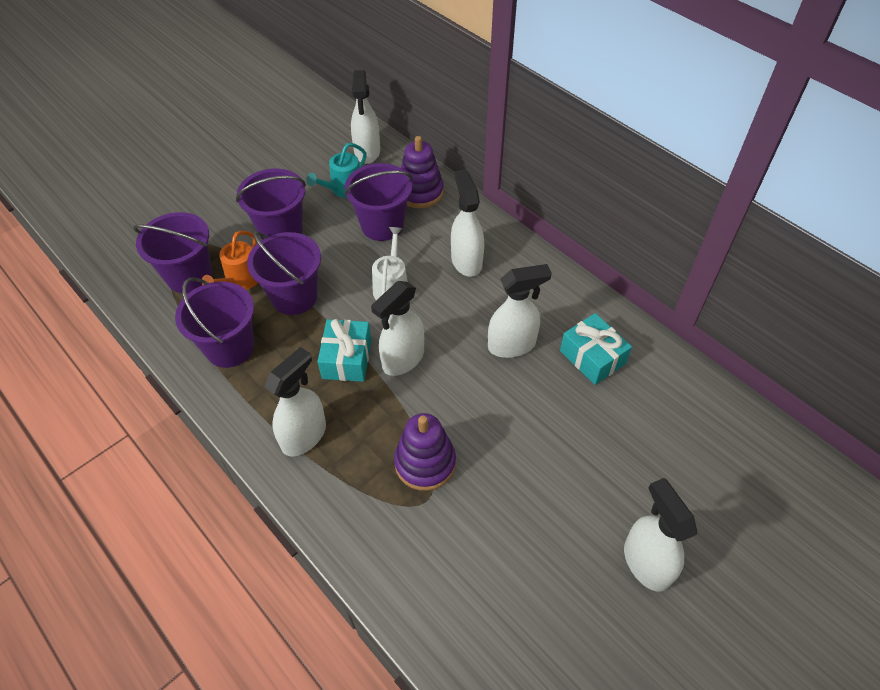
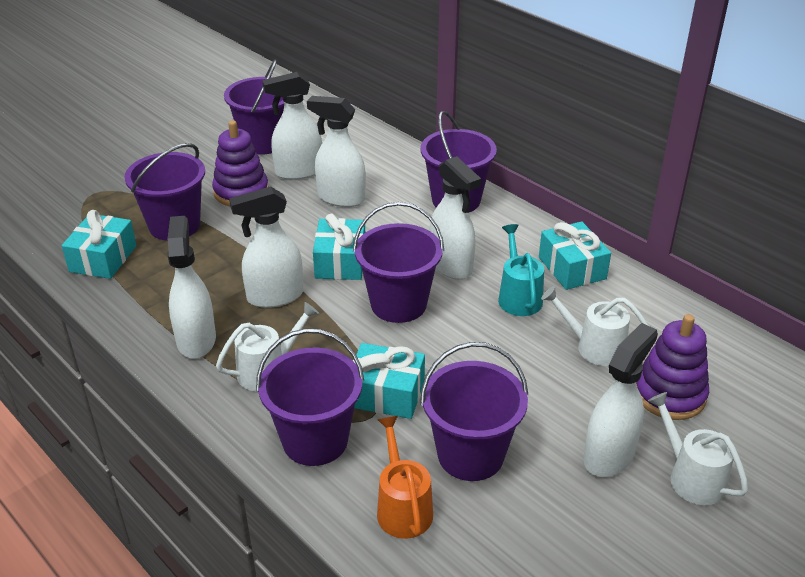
purple bucket: 5 -> 6
turquoise gift: 2 -> 4
white watering can: 1 -> 3

